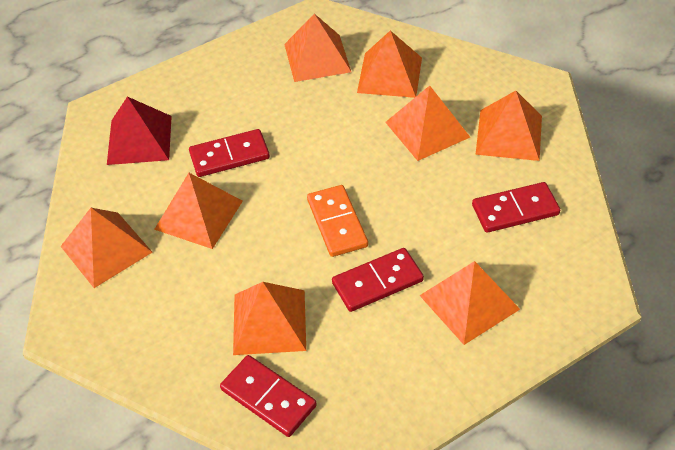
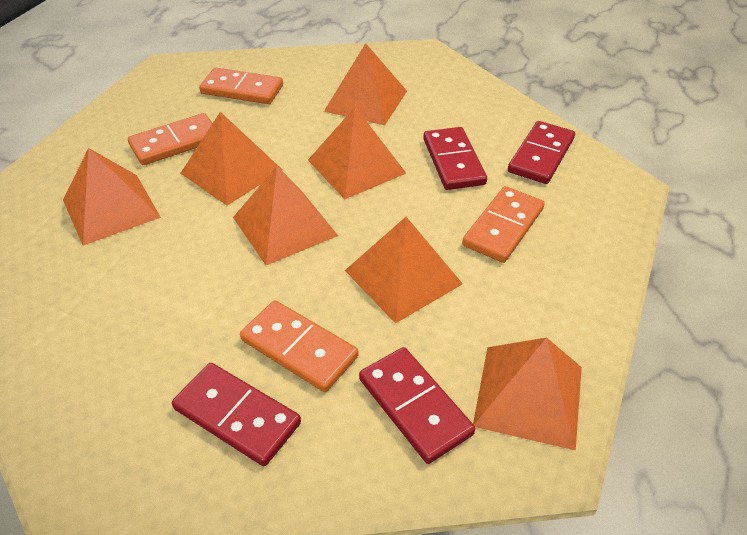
orange domino: 1 -> 4
orange pyramid: 8 -> 7
red pyramid: 1 -> 0

